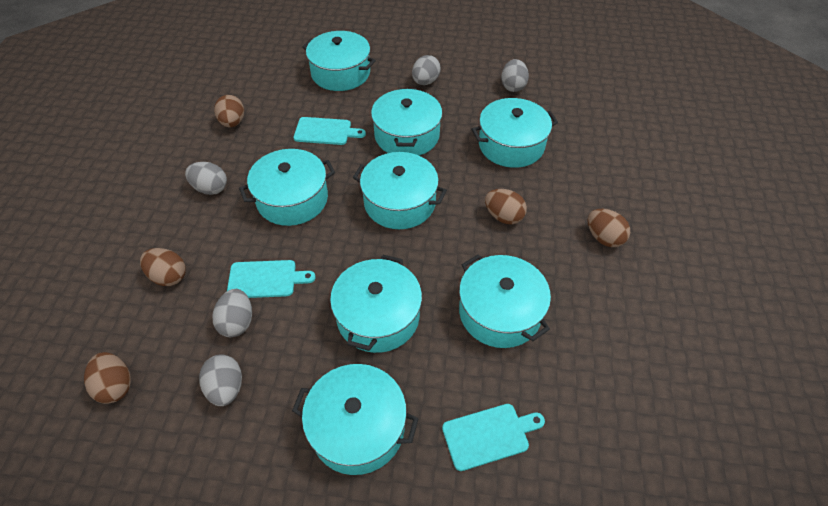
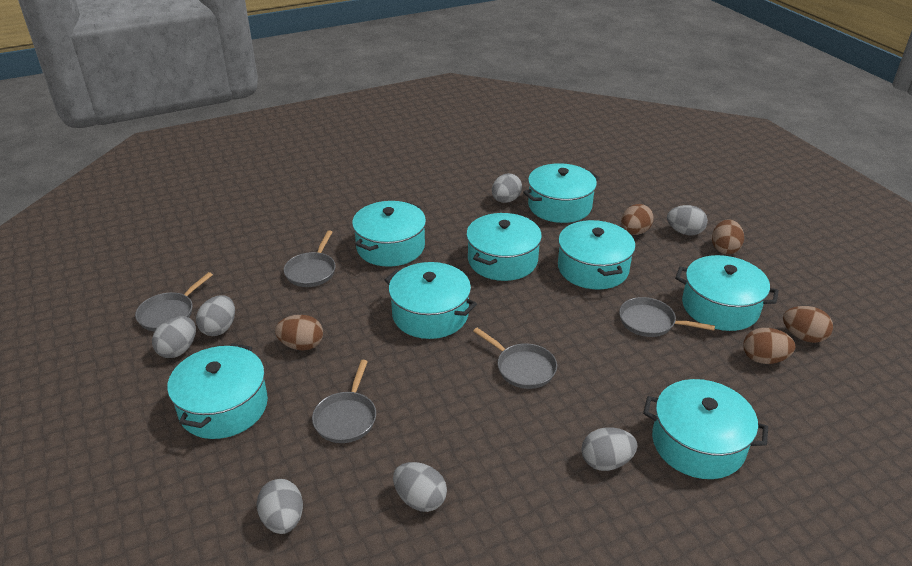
grey egg: 5 -> 7
grey pan: 0 -> 5
turquoise cutting board: 3 -> 0

